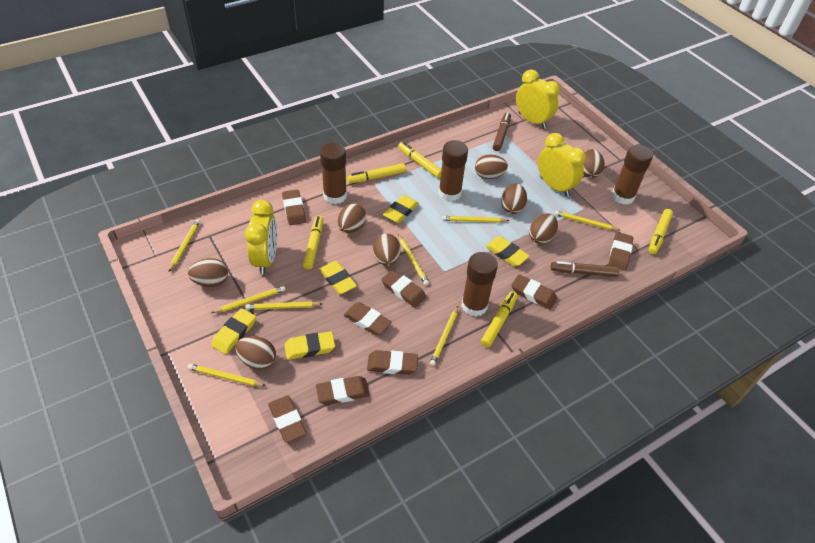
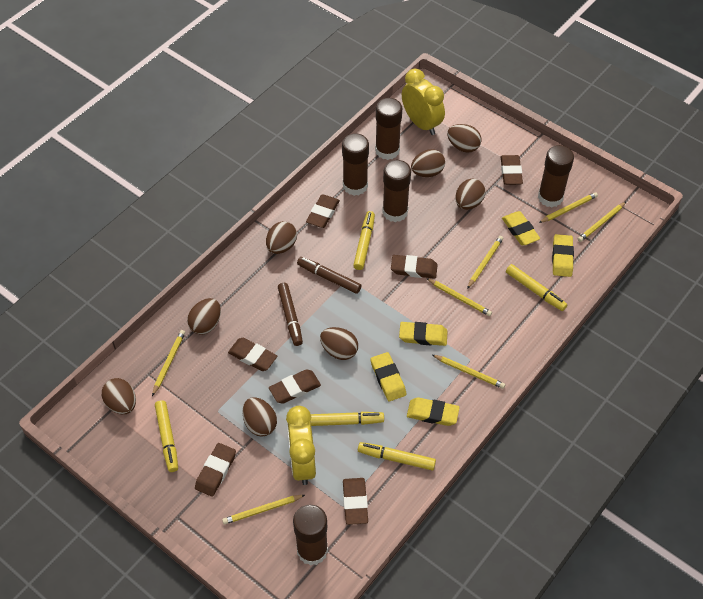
brown eraser: 8 -> 7
brown glue stick: 4 -> 5
yellow clock: 3 -> 2
yellow pencil: 8 -> 7

